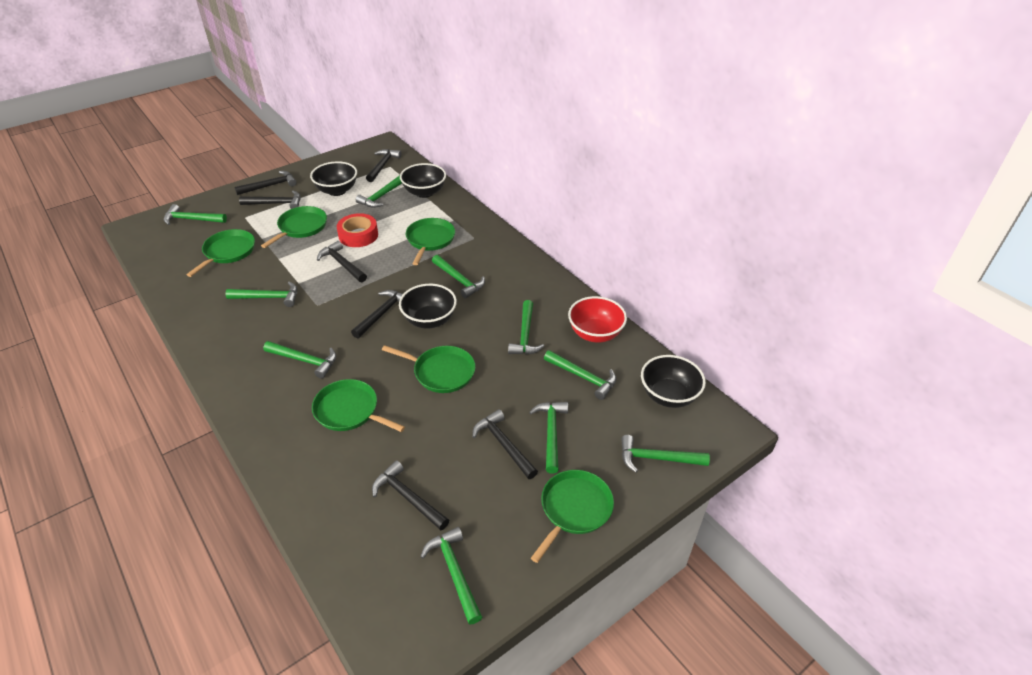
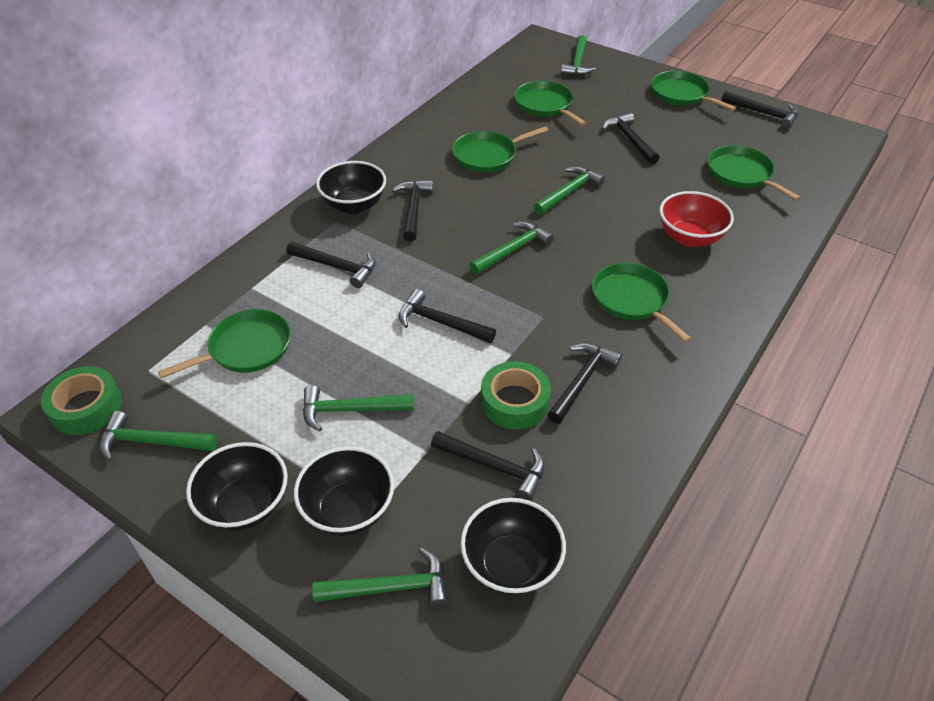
green hammer: 10 -> 6
green tape: 0 -> 2
red tape: 1 -> 0

